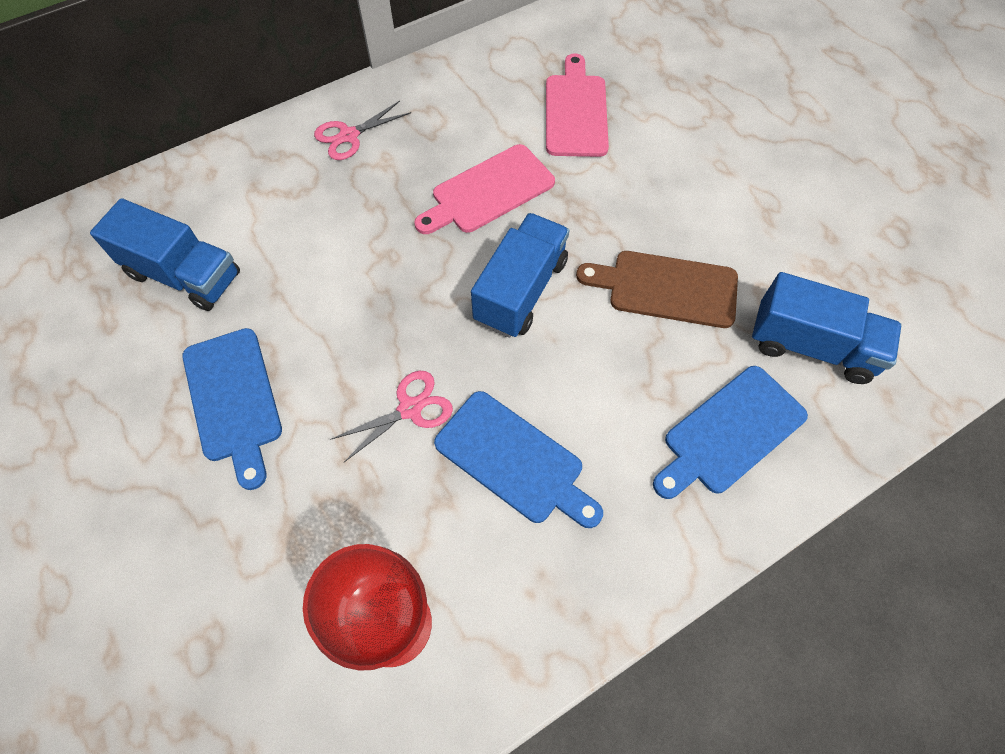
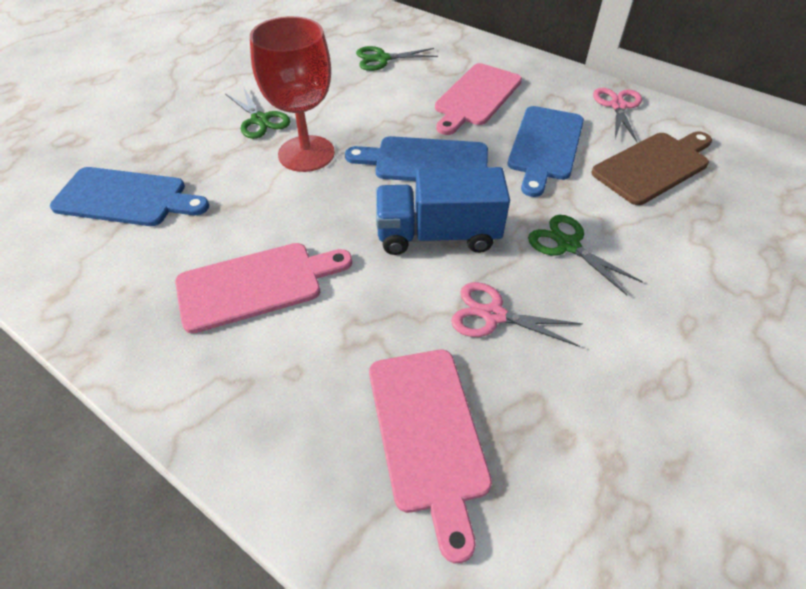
blue truck: 3 -> 1
green scissors: 0 -> 3
pink cutting board: 2 -> 3

